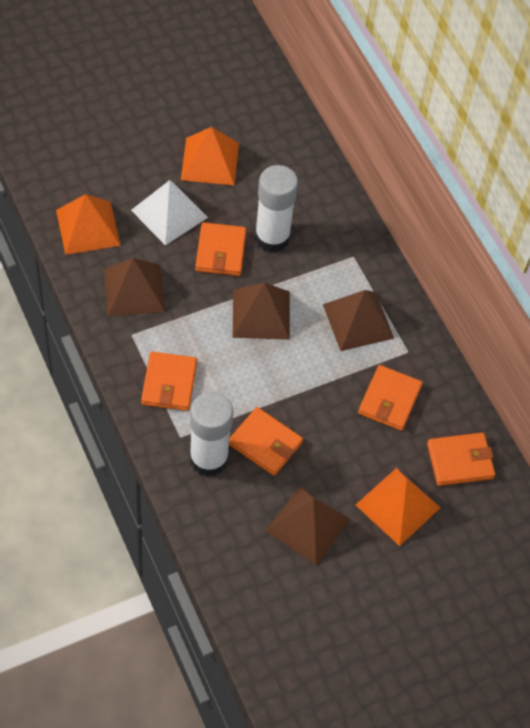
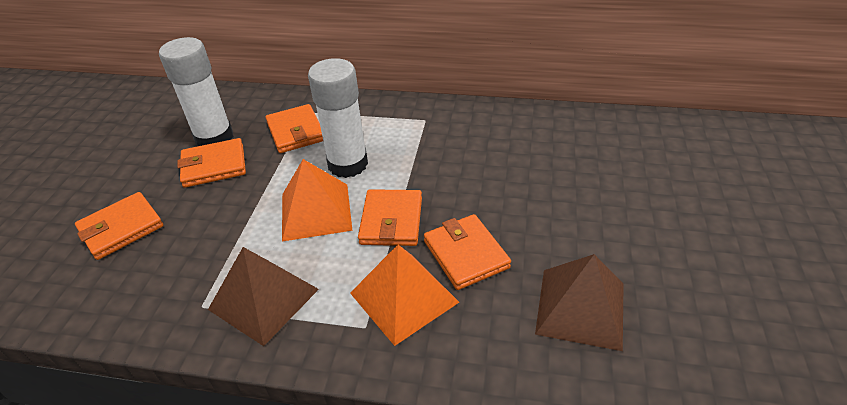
brown pyramid: 4 -> 2
orange pyramid: 3 -> 2
white pyramid: 1 -> 0

